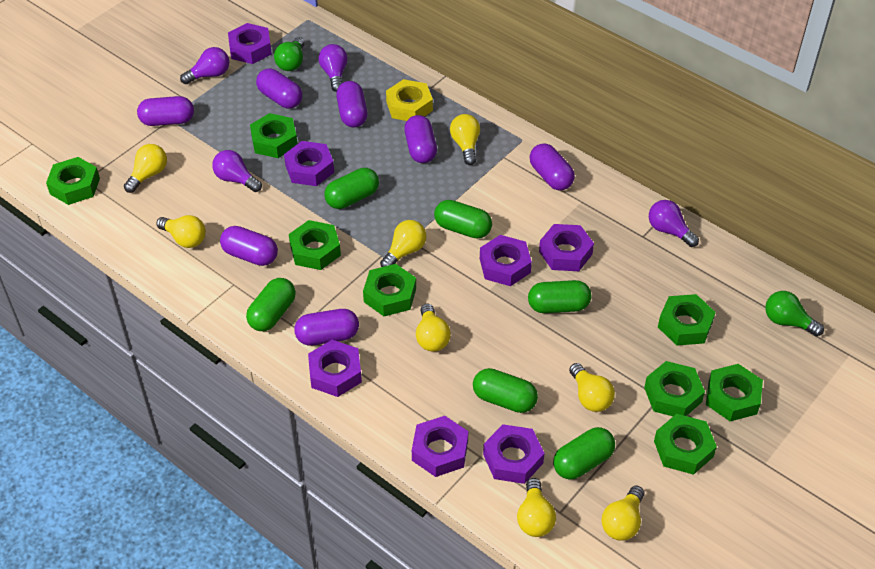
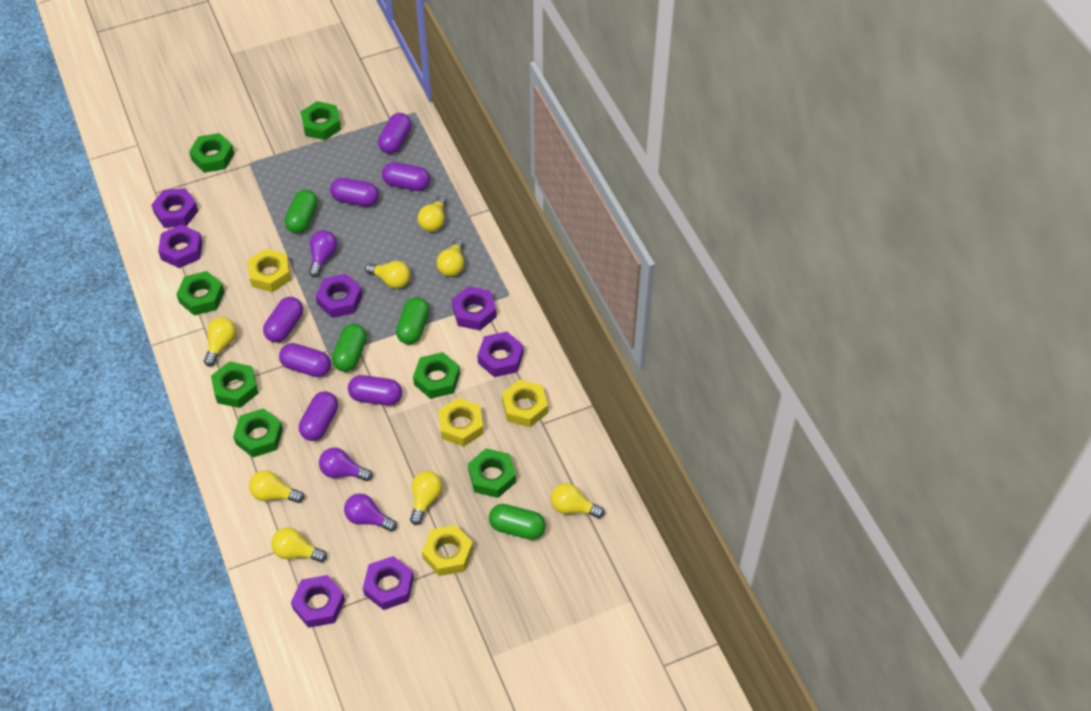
green capsule: 6 -> 4
green light bulb: 2 -> 0
green nut: 8 -> 7
purple light bulb: 4 -> 3
yellow nut: 1 -> 4

